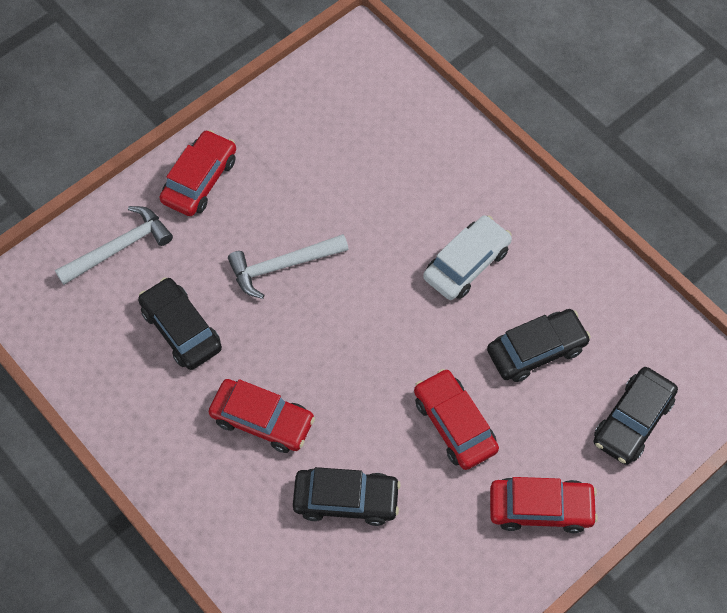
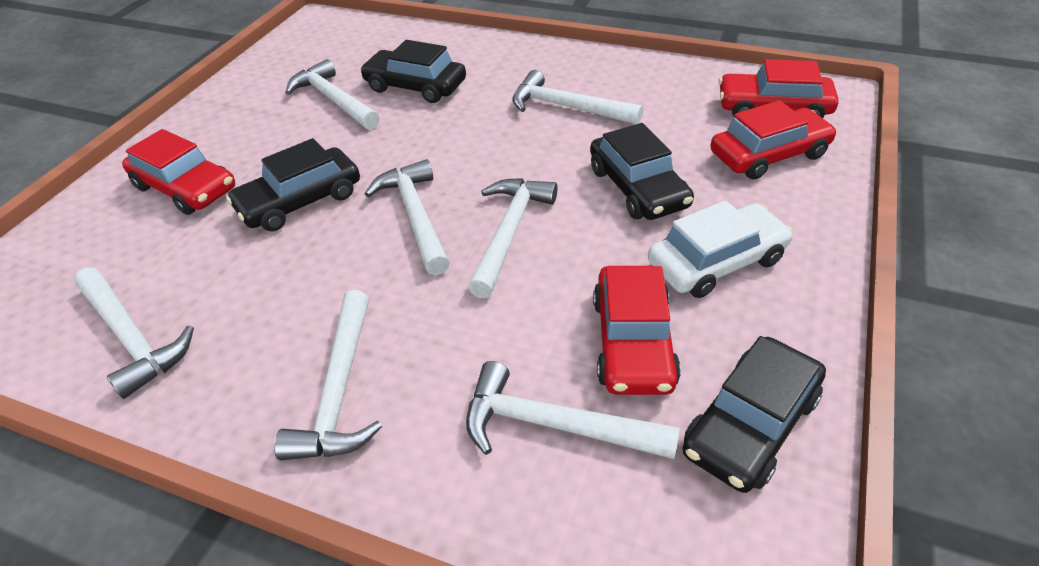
white hammer: 2 -> 7

